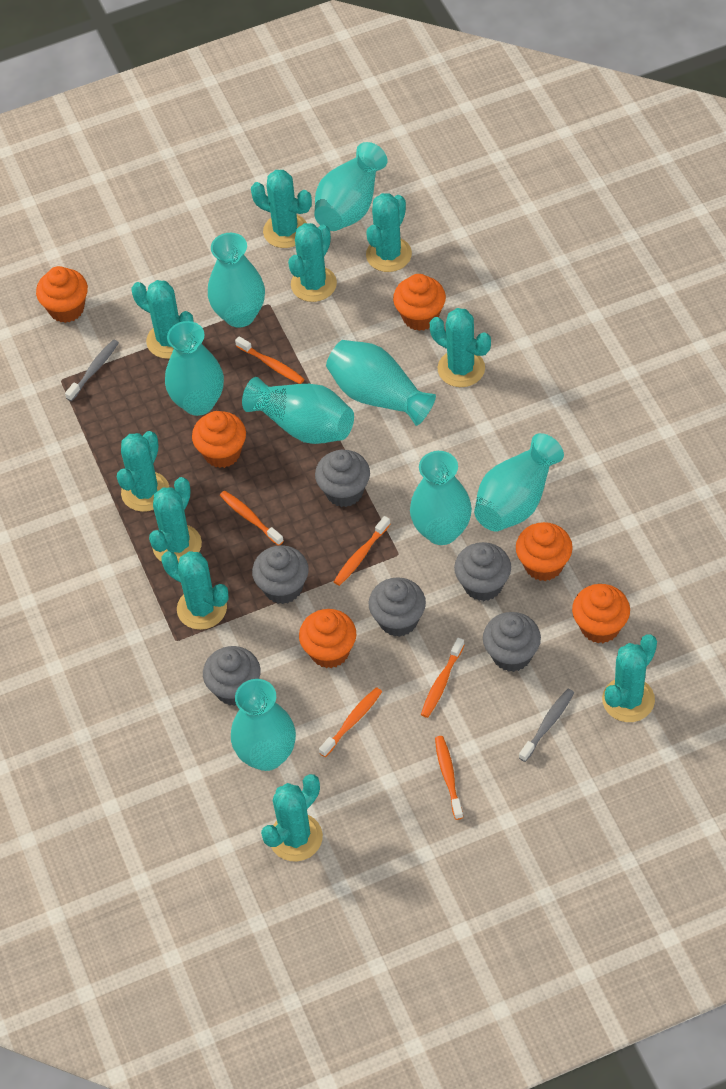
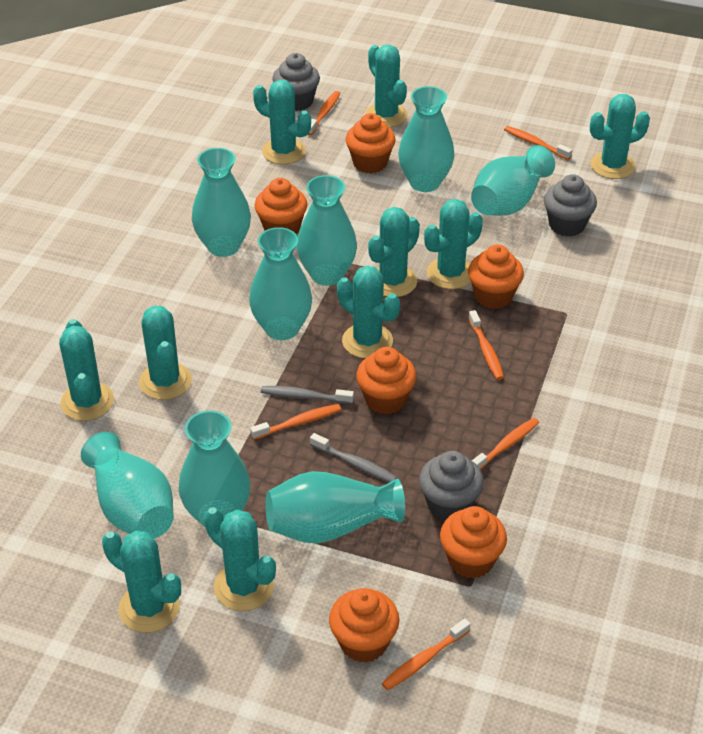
grey cupcake: 6 -> 3

